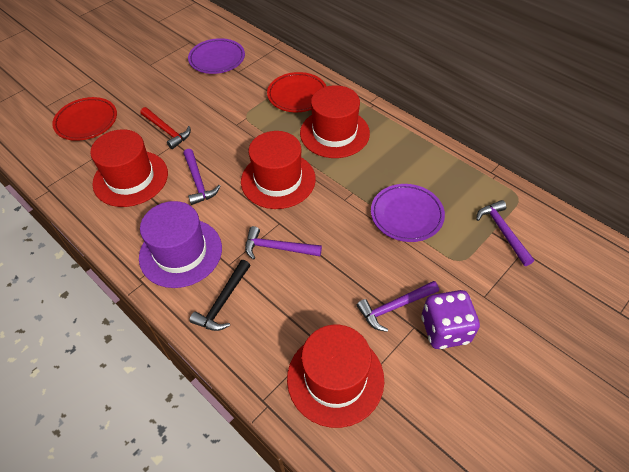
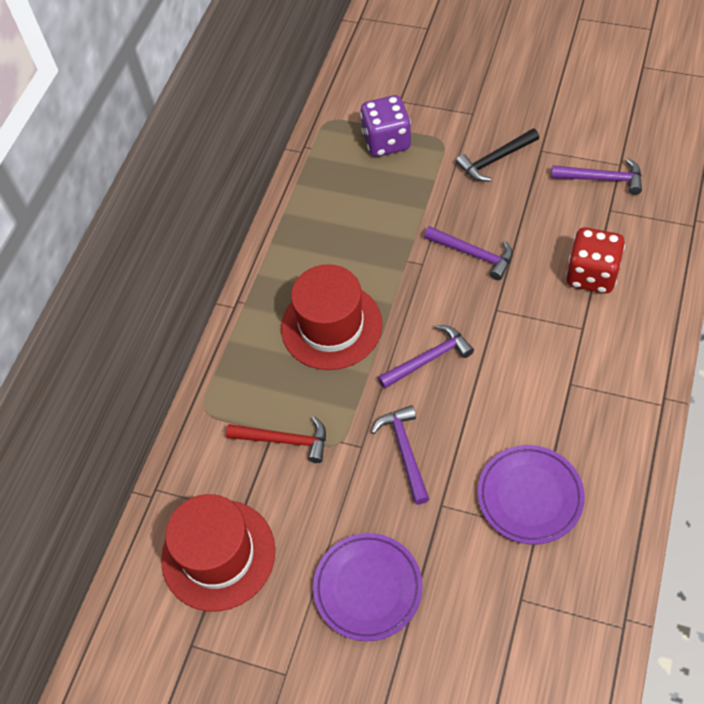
purple hat: 1 -> 0
red dice: 0 -> 1
red hat: 4 -> 2
red plate: 2 -> 0

